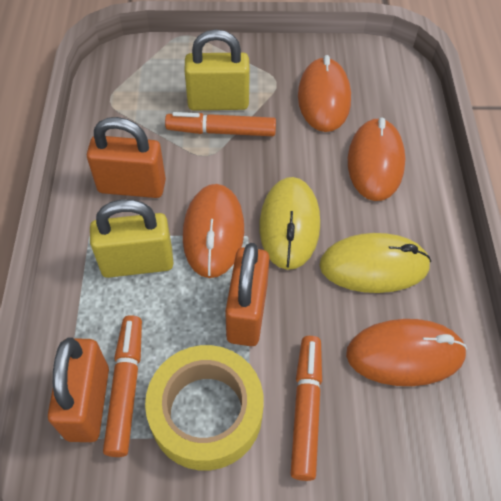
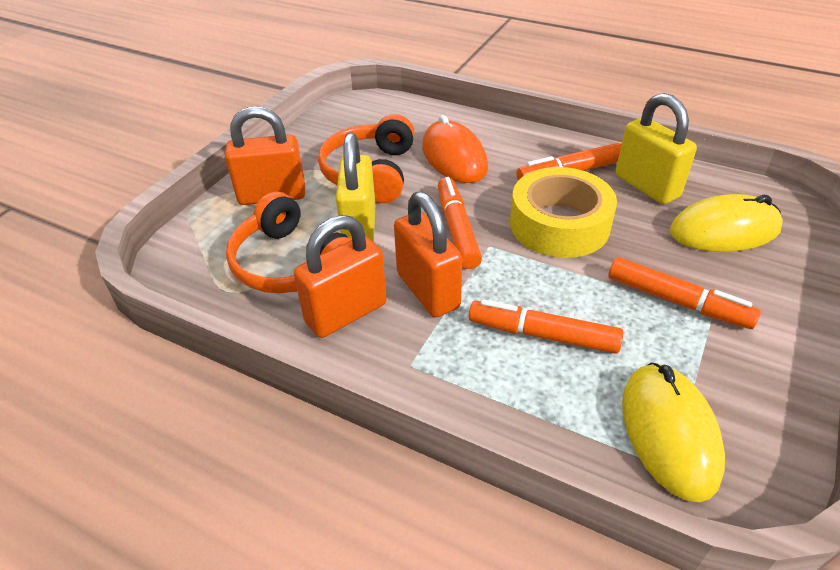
orange headphones: 0 -> 2
orange marker: 3 -> 4
orange mouse: 4 -> 1

